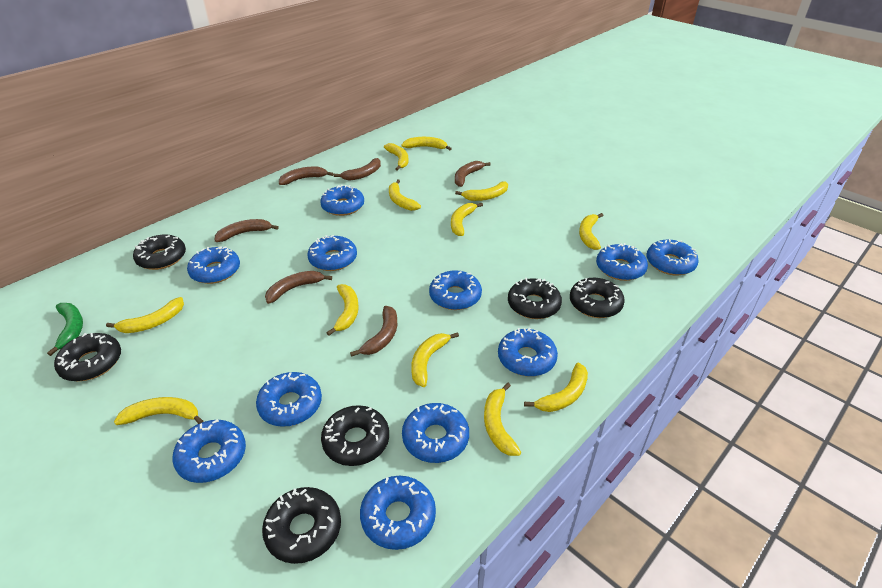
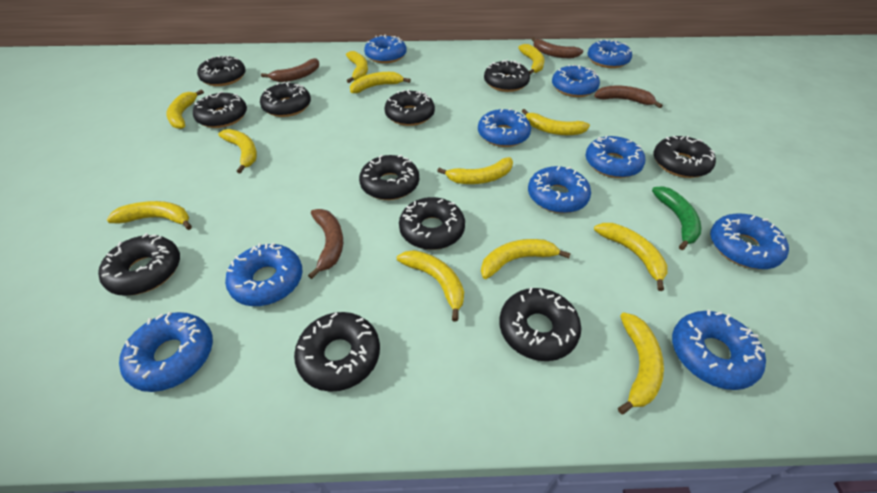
black donut: 6 -> 11
blue donut: 11 -> 10
brown banana: 6 -> 4

